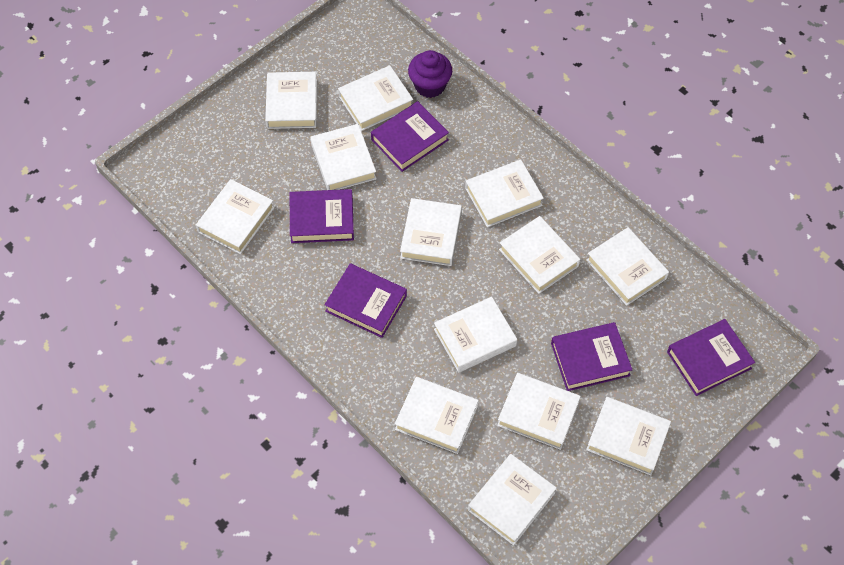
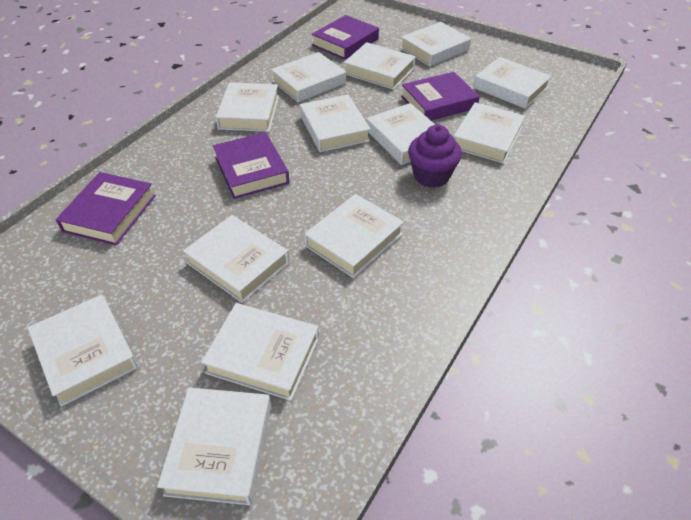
purple book: 5 -> 4

